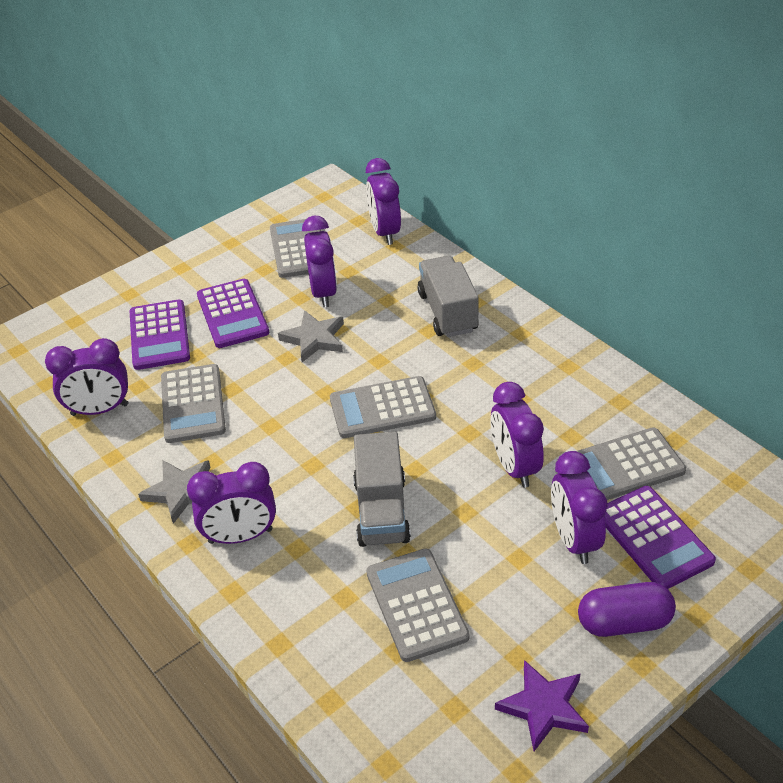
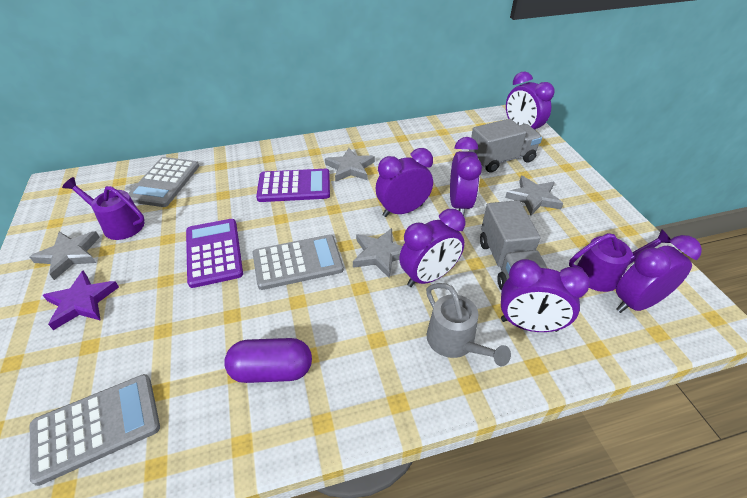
grey calculator: 5 -> 3
grey star: 2 -> 4
grey watering can: 0 -> 1
purple calculator: 3 -> 2
purple watering can: 0 -> 2

